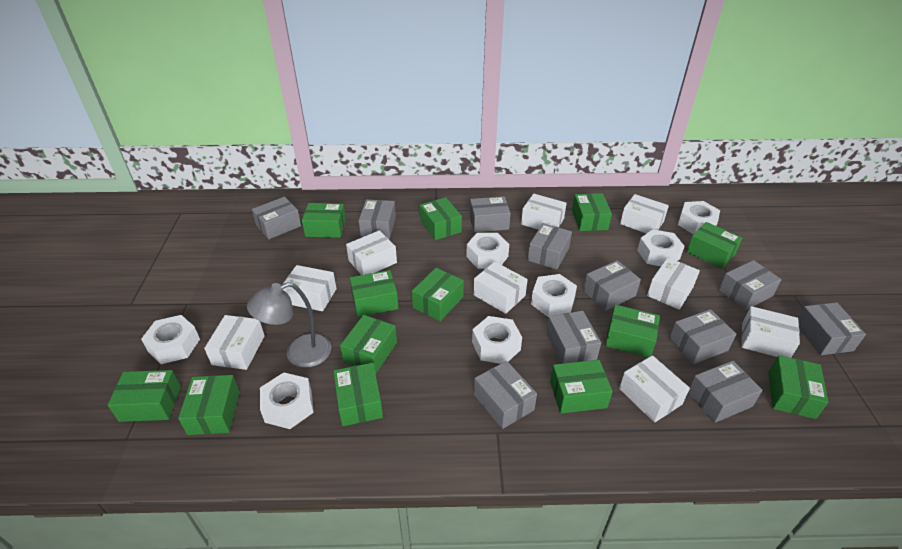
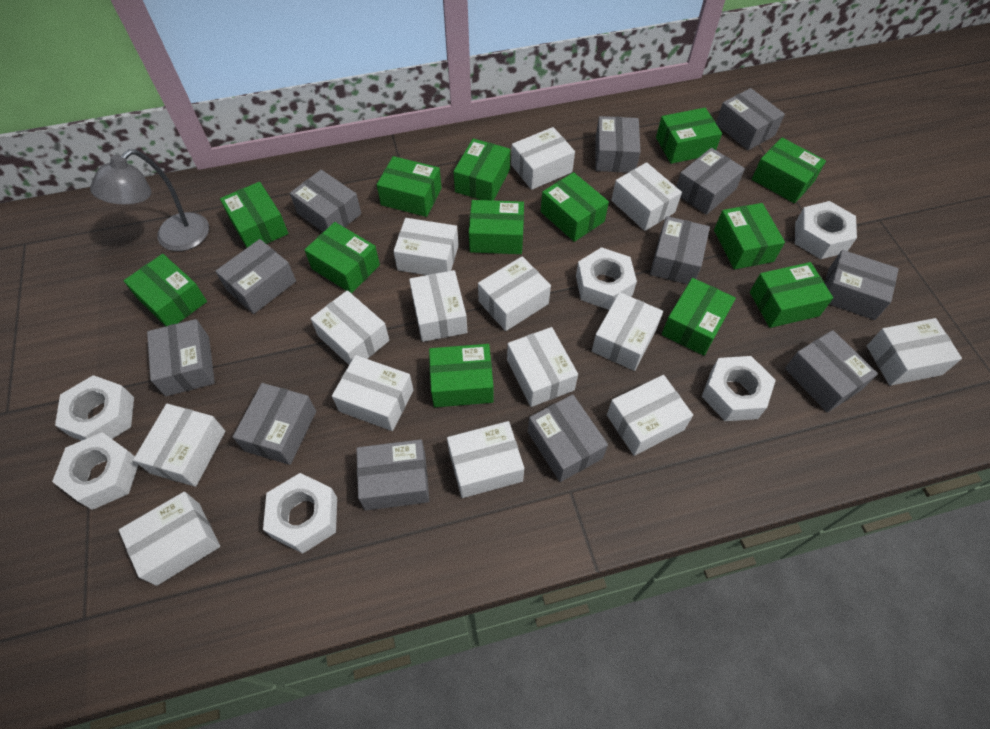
grey box: 11 -> 12
white box: 9 -> 14
white nut: 7 -> 6

